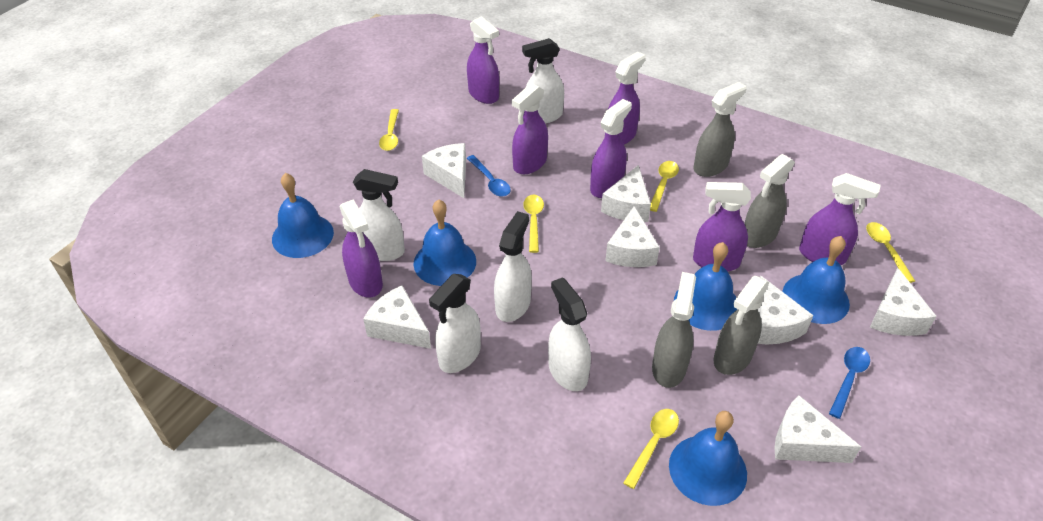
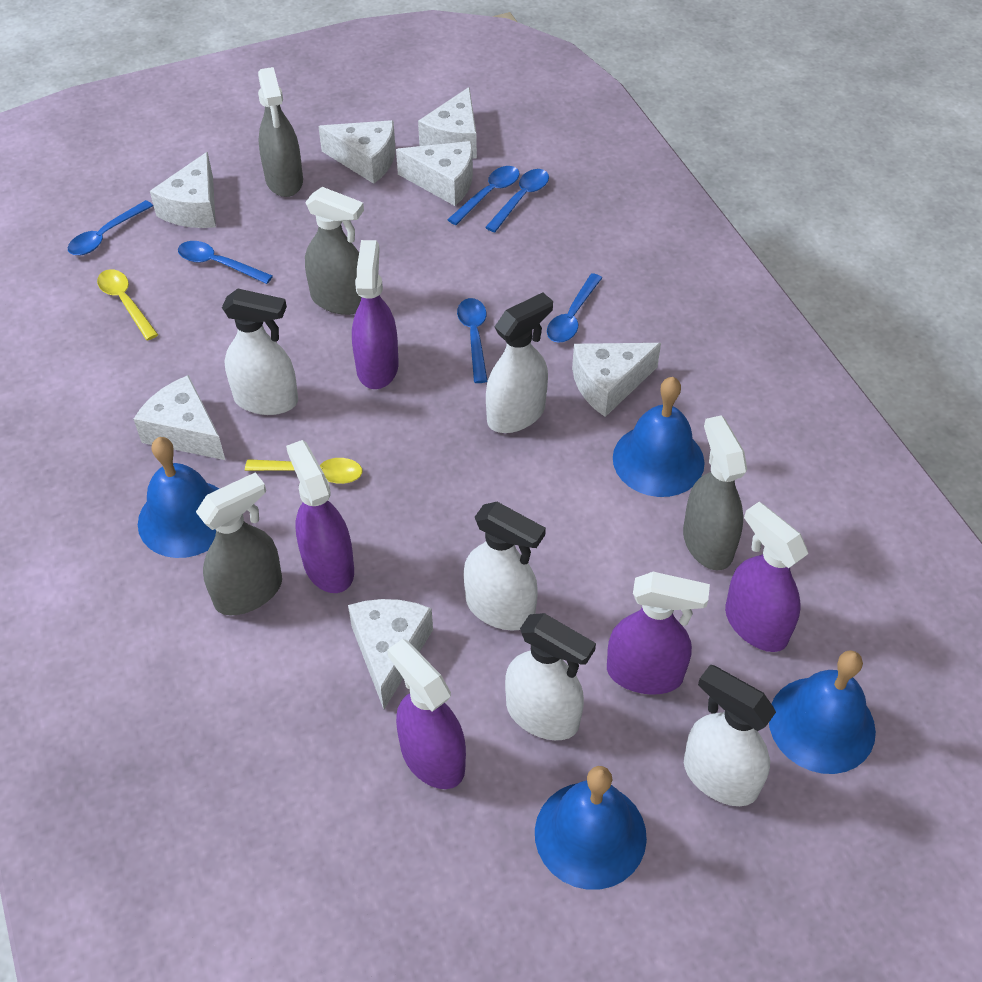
blue bell: 5 -> 4
blue spoon: 2 -> 6
purple spray bottle: 7 -> 5
yellow spoon: 5 -> 2

